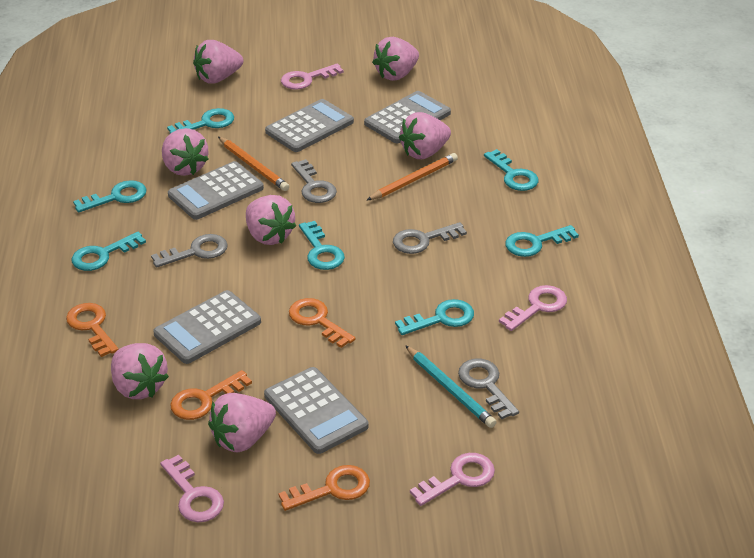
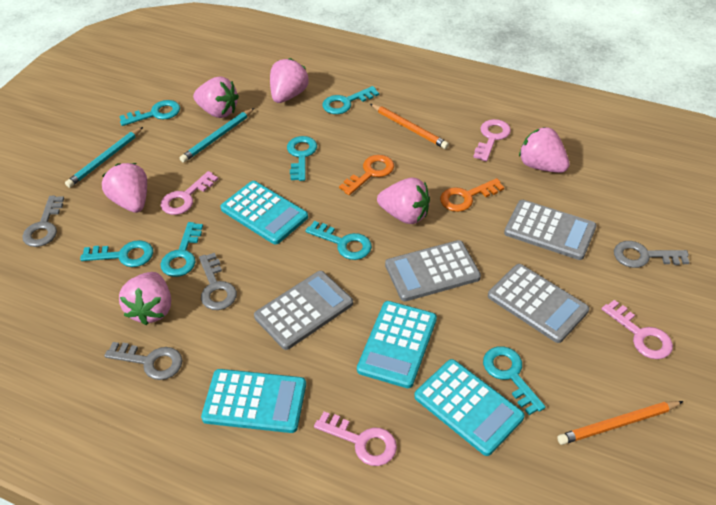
grey calculator: 5 -> 4
orange key: 4 -> 2
pink strawberry: 7 -> 6
turquoise calculator: 0 -> 4
turquoise pencil: 1 -> 2

